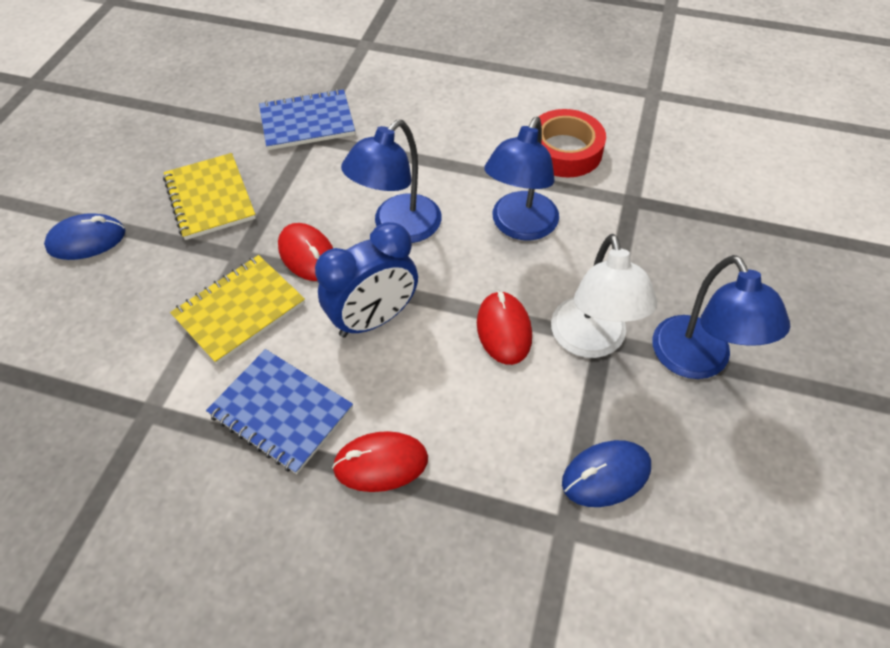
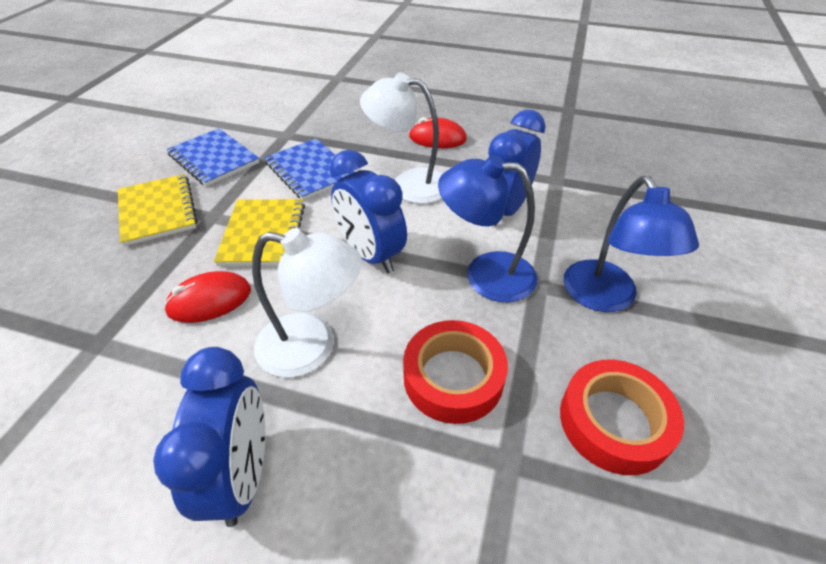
blue clock: 1 -> 3
blue lamp: 3 -> 2
blue mouse: 2 -> 0
red mouse: 3 -> 2
red tape: 1 -> 2
white lamp: 1 -> 2

